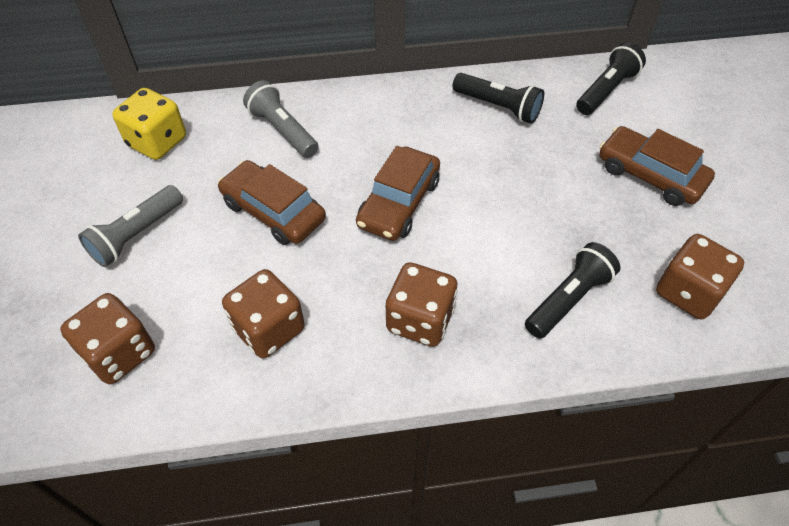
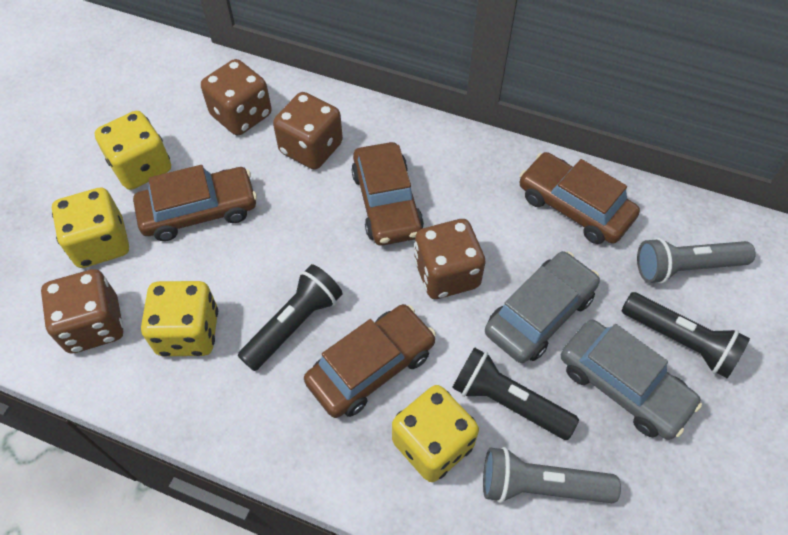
brown car: 3 -> 4
grey car: 0 -> 2
yellow dice: 1 -> 4

